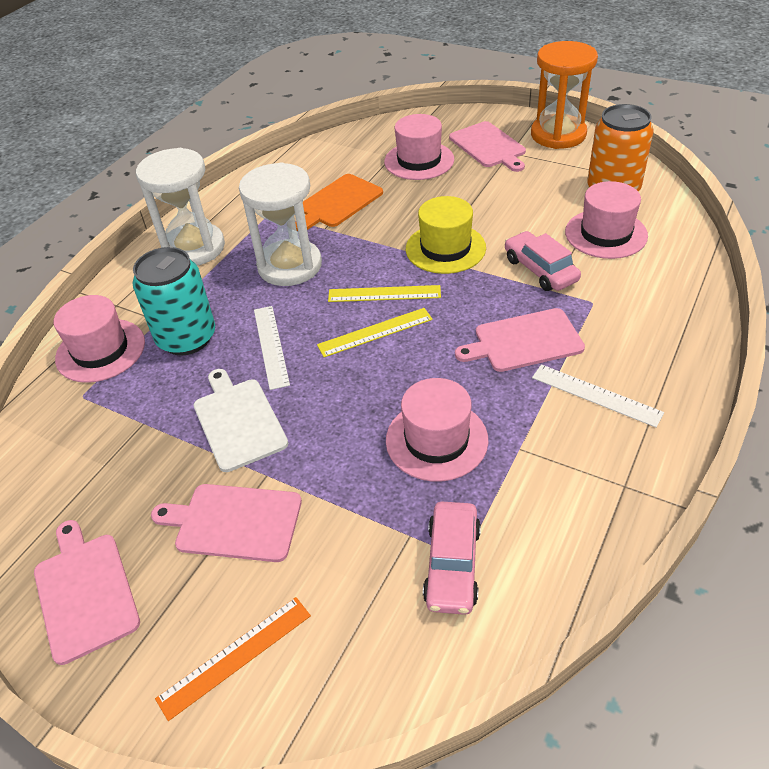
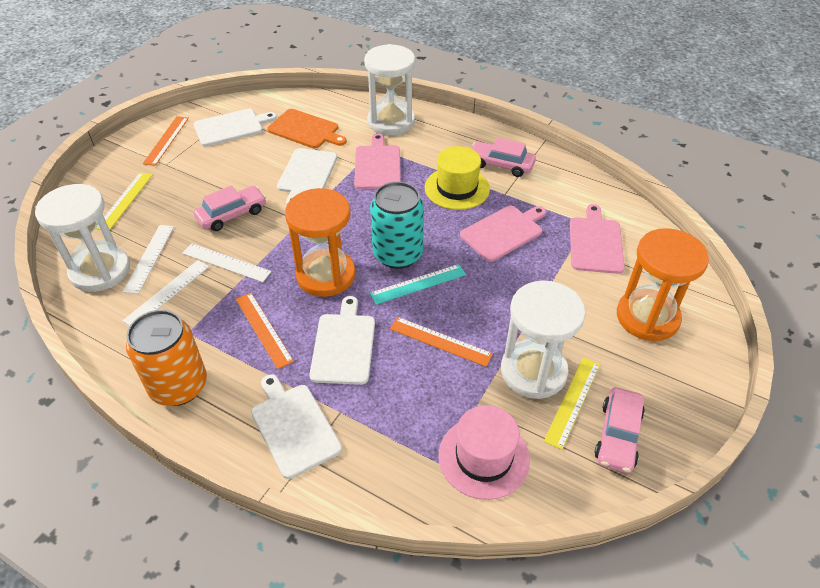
orange hourglass: 1 -> 2
orange ruler: 1 -> 3
pink car: 2 -> 3
pink cutting board: 4 -> 3
pink hat: 4 -> 1
turquoise ruler: 0 -> 1
white cutting board: 1 -> 4
white hourglass: 2 -> 3
white ruler: 2 -> 3

